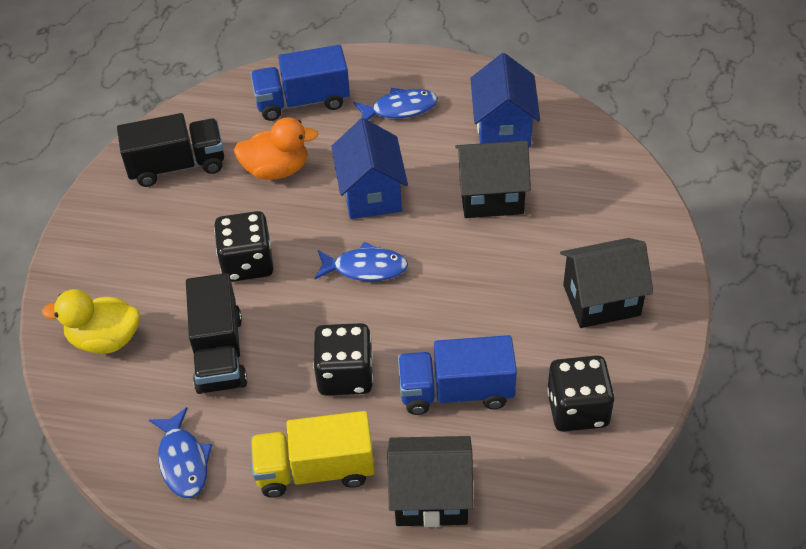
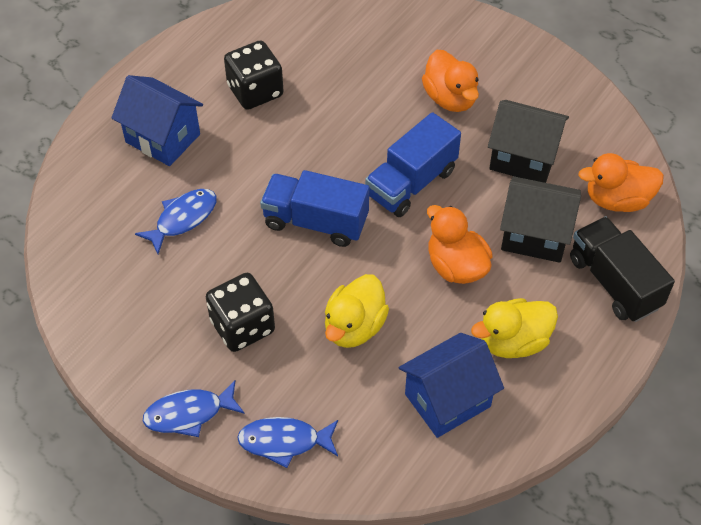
black dice: 3 -> 2
black house: 3 -> 2
black truck: 2 -> 1
orange duck: 1 -> 3
yellow duck: 1 -> 2
yellow truck: 1 -> 0

